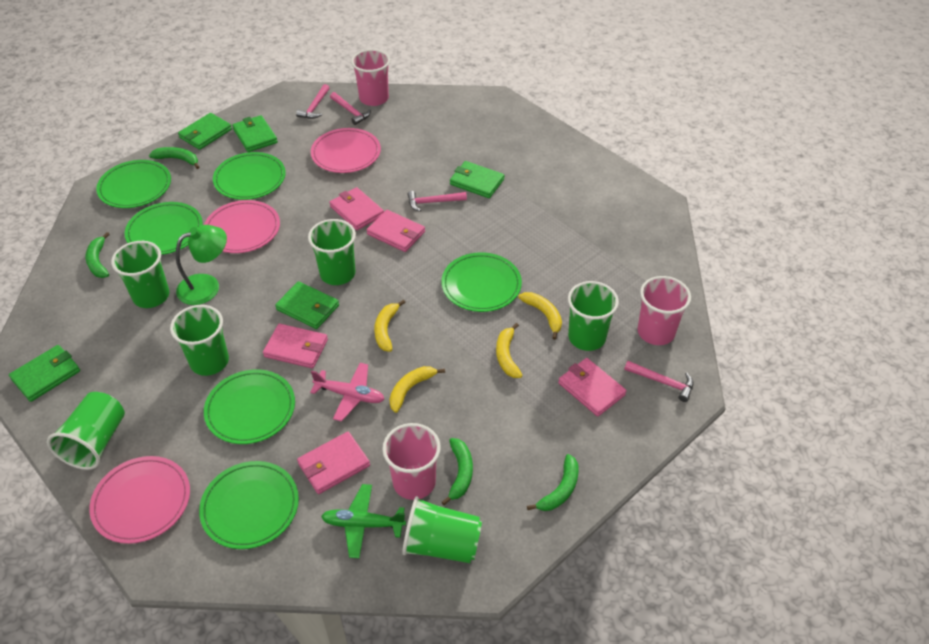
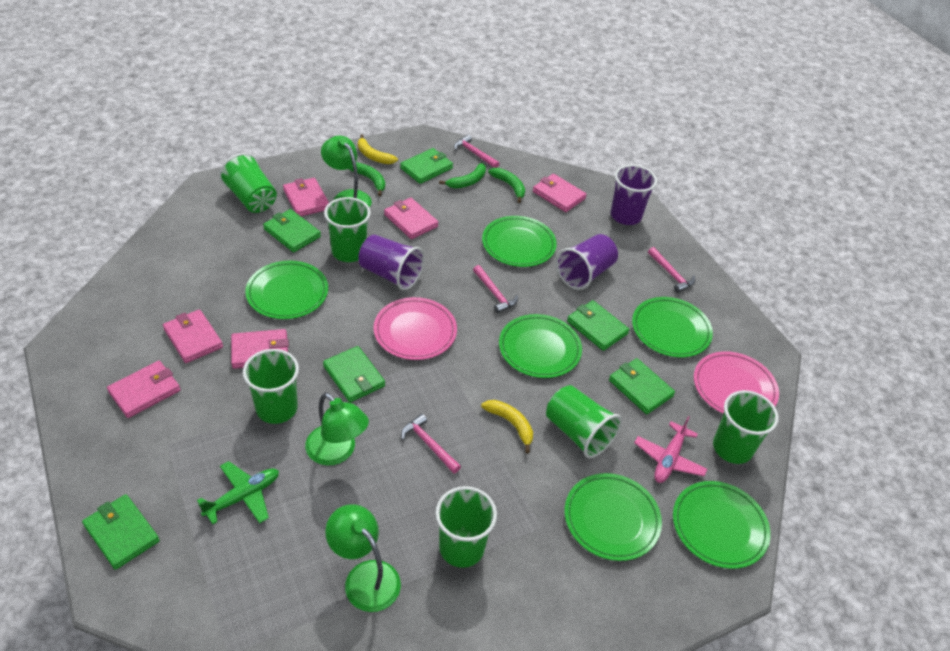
green banana: 4 -> 3
green lamp: 1 -> 3
green wallet: 5 -> 6
pink cup: 3 -> 0
pink plate: 3 -> 2
pink wallet: 5 -> 6
purple cup: 0 -> 3
yellow banana: 4 -> 2

